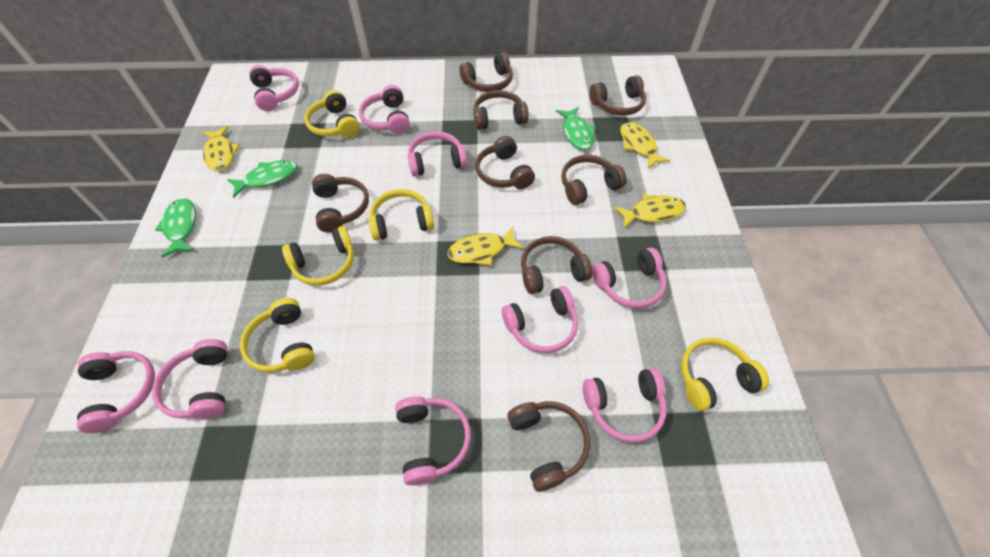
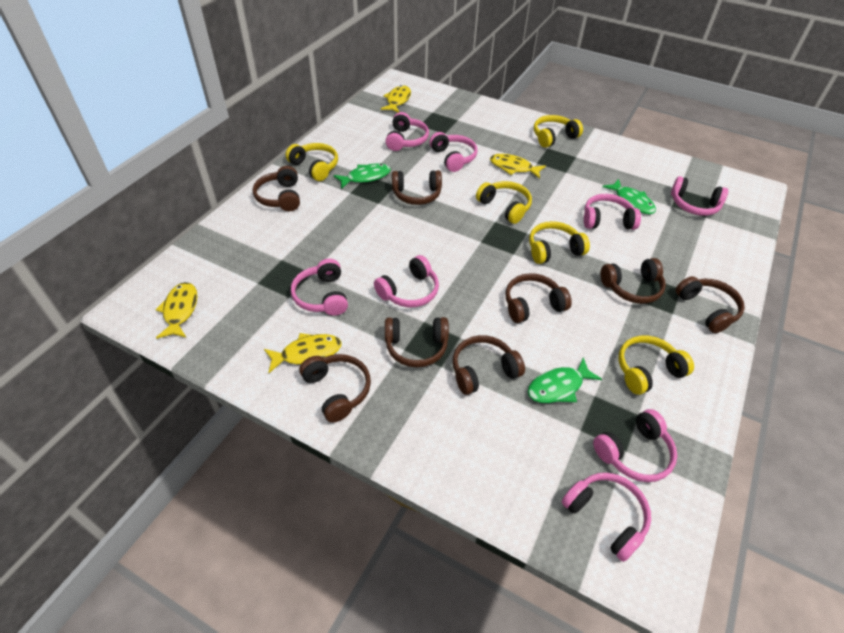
pink headphones: 9 -> 8

